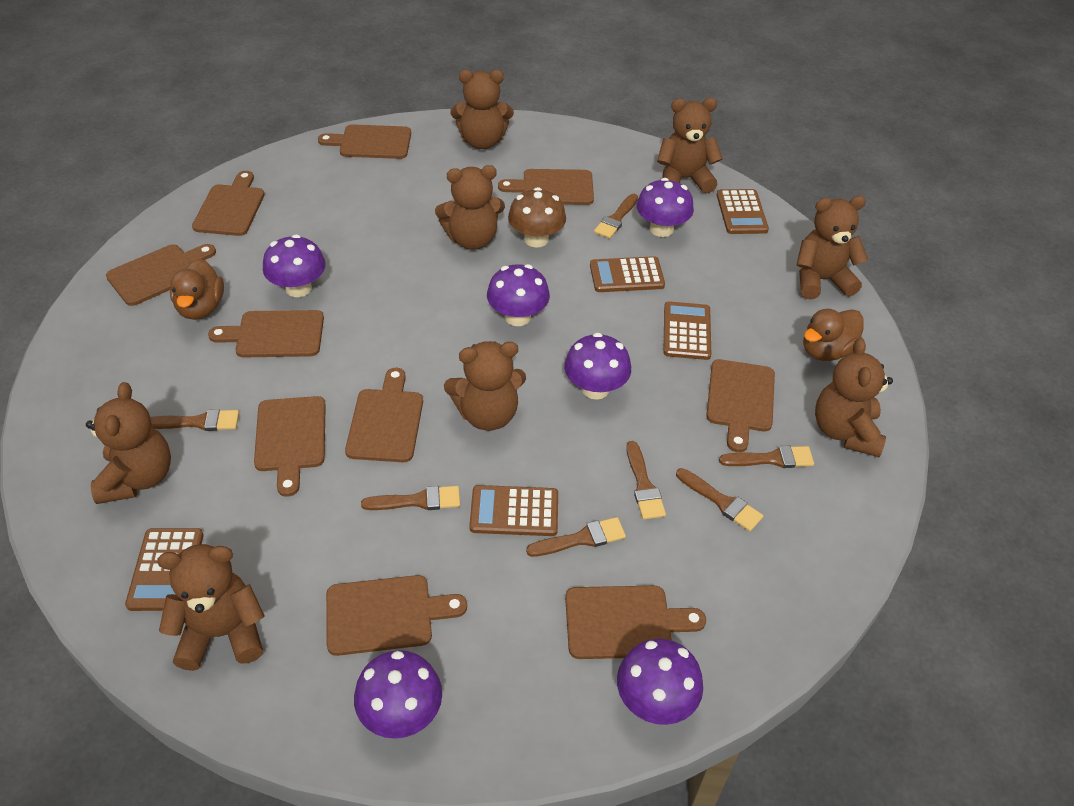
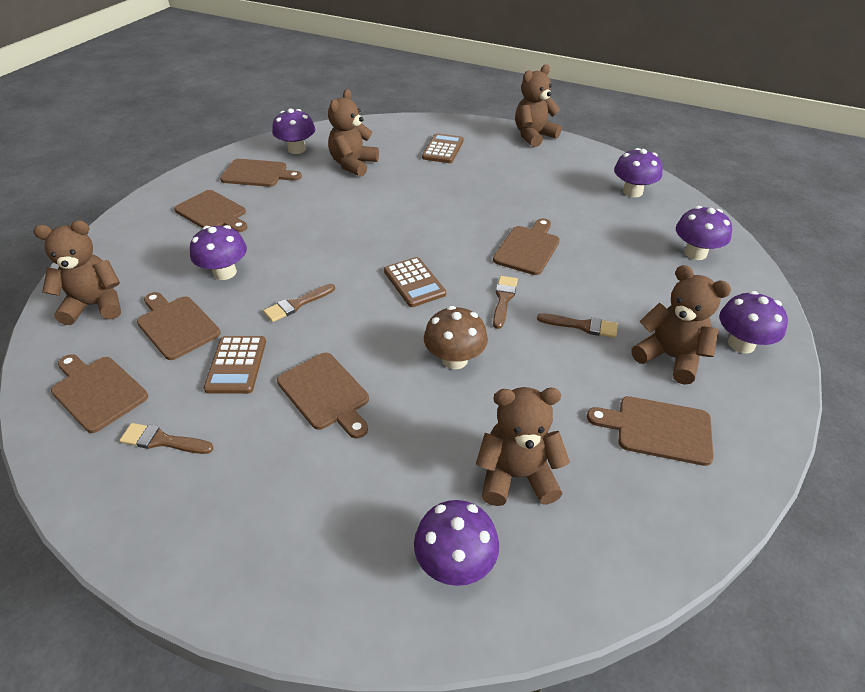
brown brush: 7 -> 4
brown calculator: 5 -> 3
brown cutting board: 10 -> 7
brown duck: 2 -> 0
brown teddy bear: 8 -> 5

